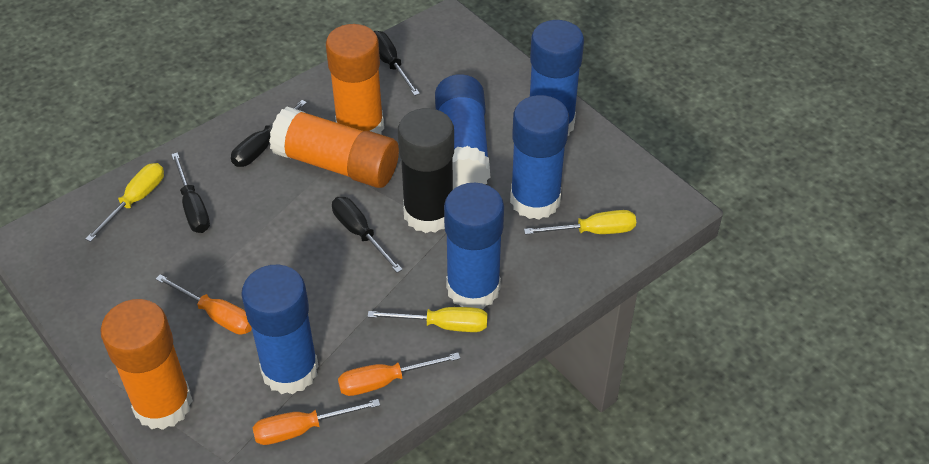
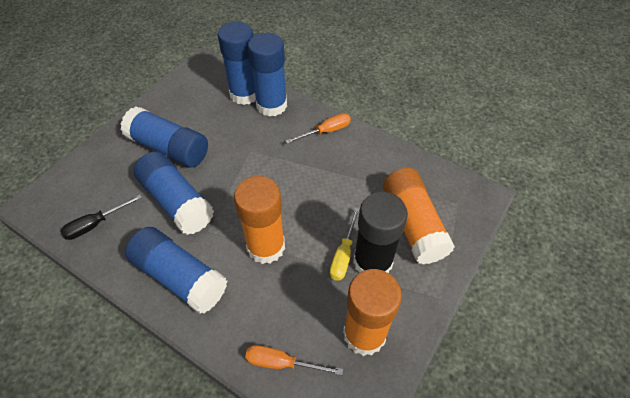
black screwdriver: 4 -> 1
orange screwdriver: 3 -> 2
yellow screwdriver: 3 -> 1

